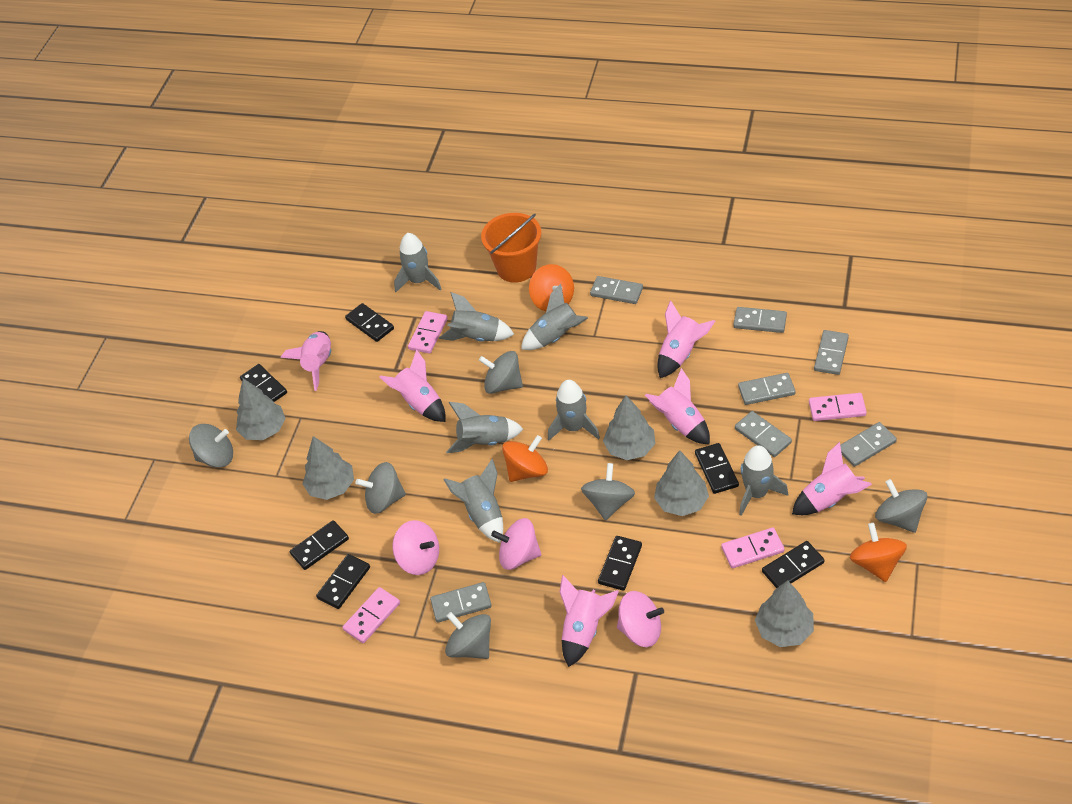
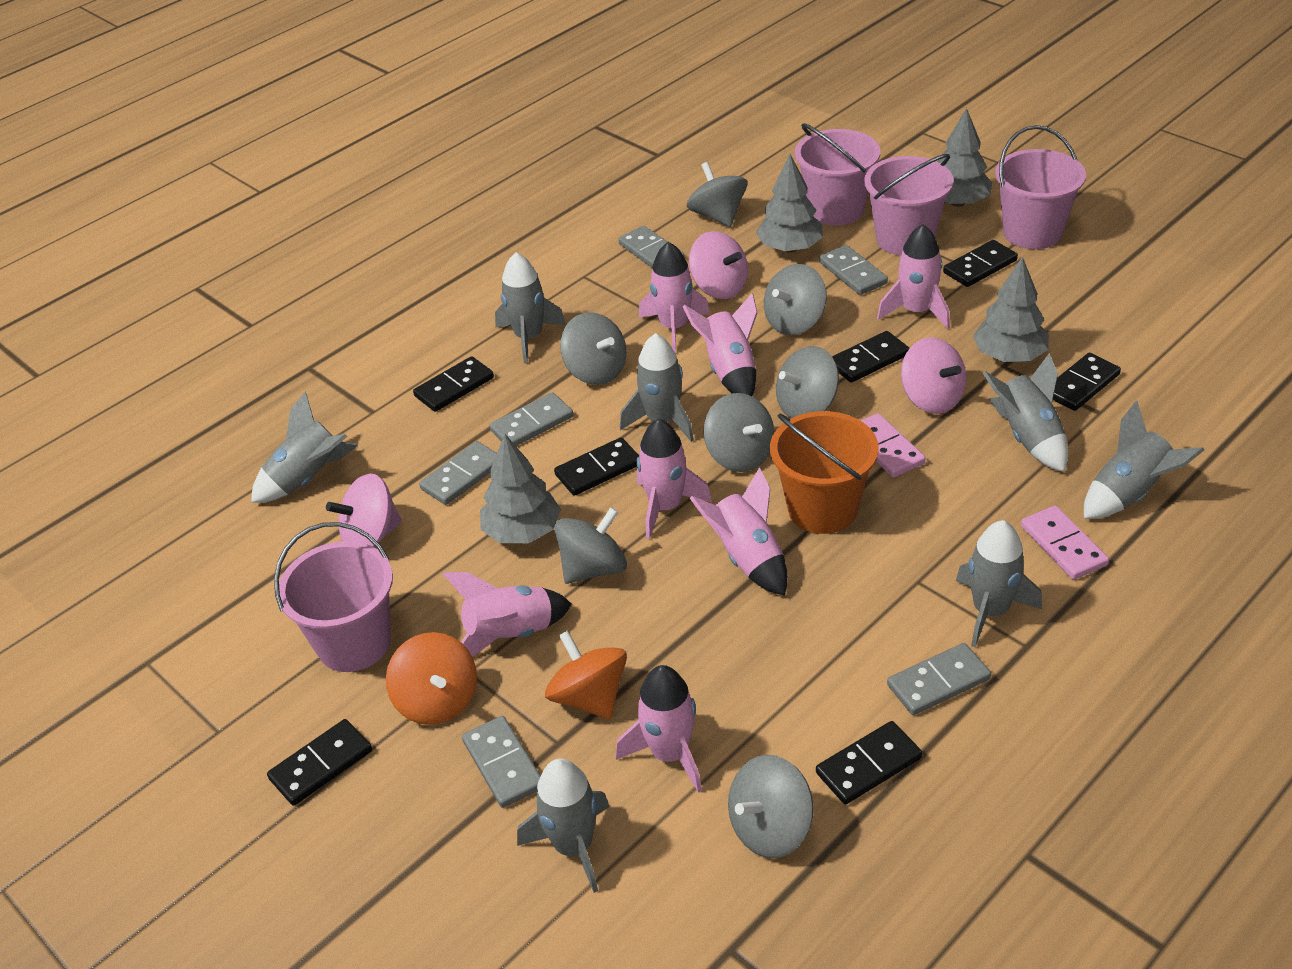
grey domino: 7 -> 6
grey spinning top: 6 -> 7
grey tree: 5 -> 4
orange spinning top: 3 -> 2
pink bucket: 0 -> 4
pink domino: 4 -> 2
pink rocket: 6 -> 7

